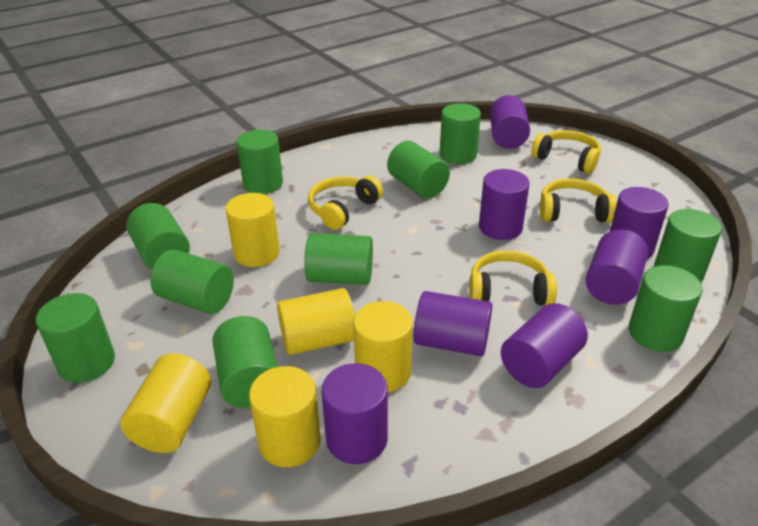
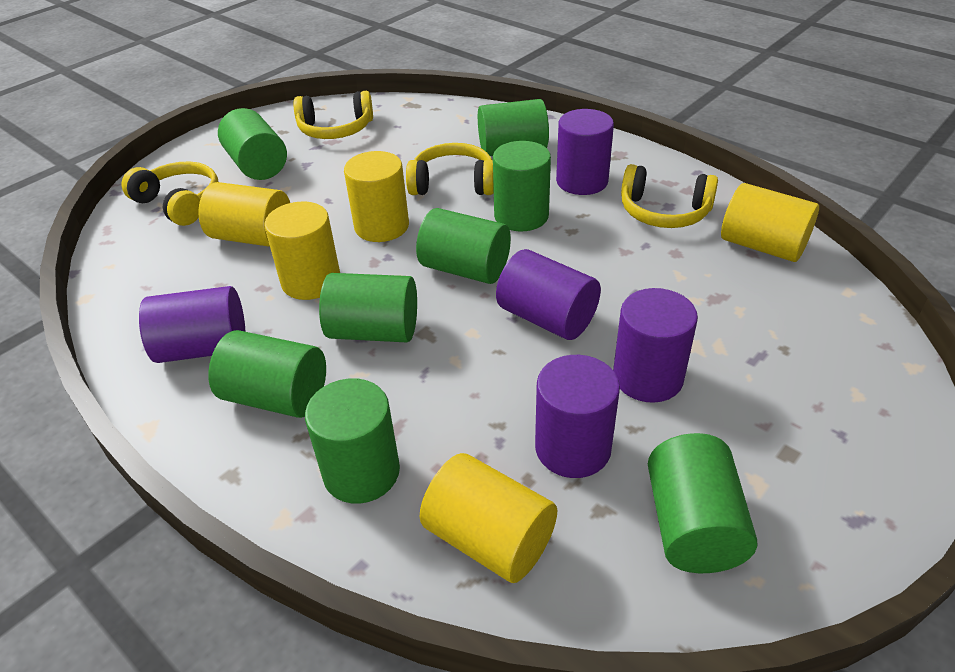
green cylinder: 10 -> 8
purple cylinder: 7 -> 5

